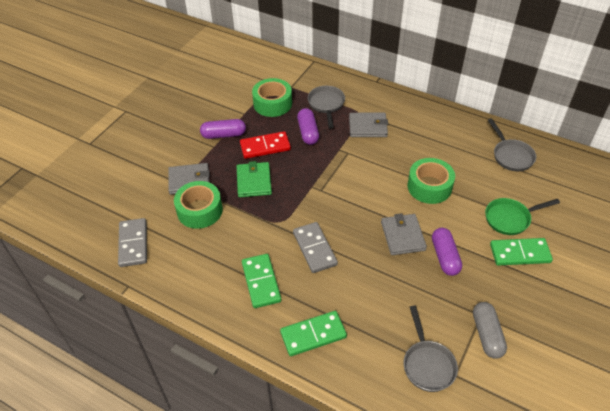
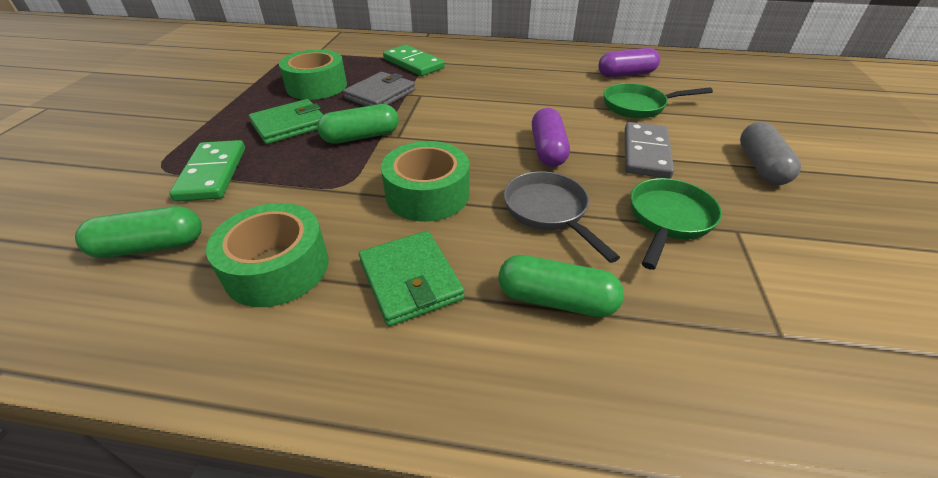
green capsule: 0 -> 3
green domino: 3 -> 2
green pan: 1 -> 2
green wallet: 1 -> 2
grey domino: 2 -> 1
grey pan: 3 -> 1
grey wallet: 3 -> 1
purple capsule: 3 -> 2
red domino: 1 -> 0

